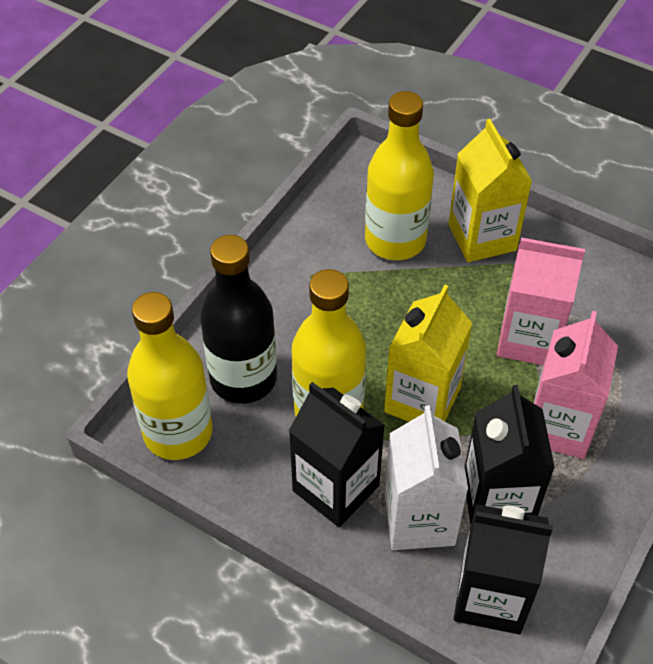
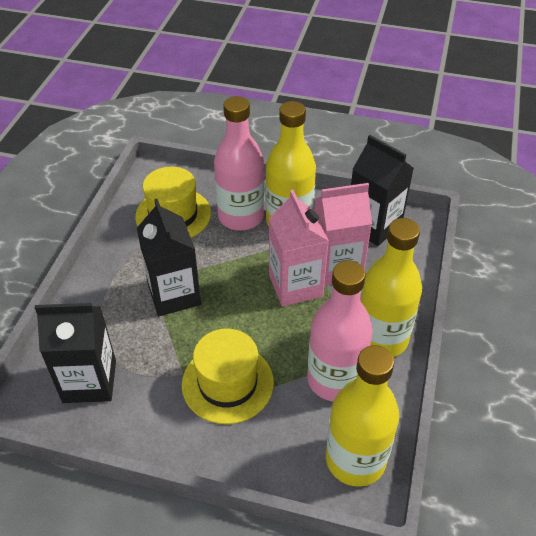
black bottle: 1 -> 0
pink bottle: 0 -> 2
white carton: 1 -> 0
yellow carton: 2 -> 0
yellow hat: 0 -> 2

